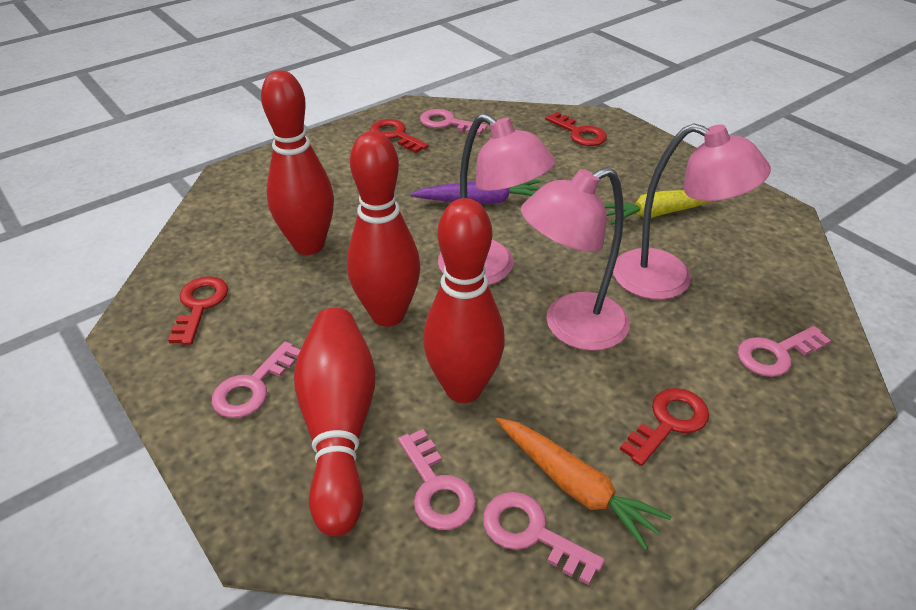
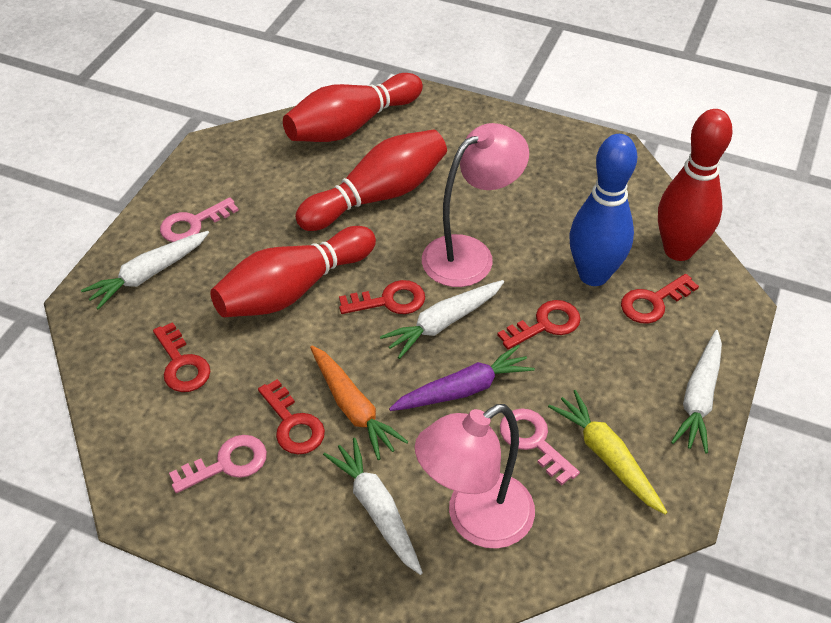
blue bowling pin: 0 -> 1
pink key: 5 -> 3
pink lamp: 3 -> 2
red key: 4 -> 5
white carrot: 0 -> 4

